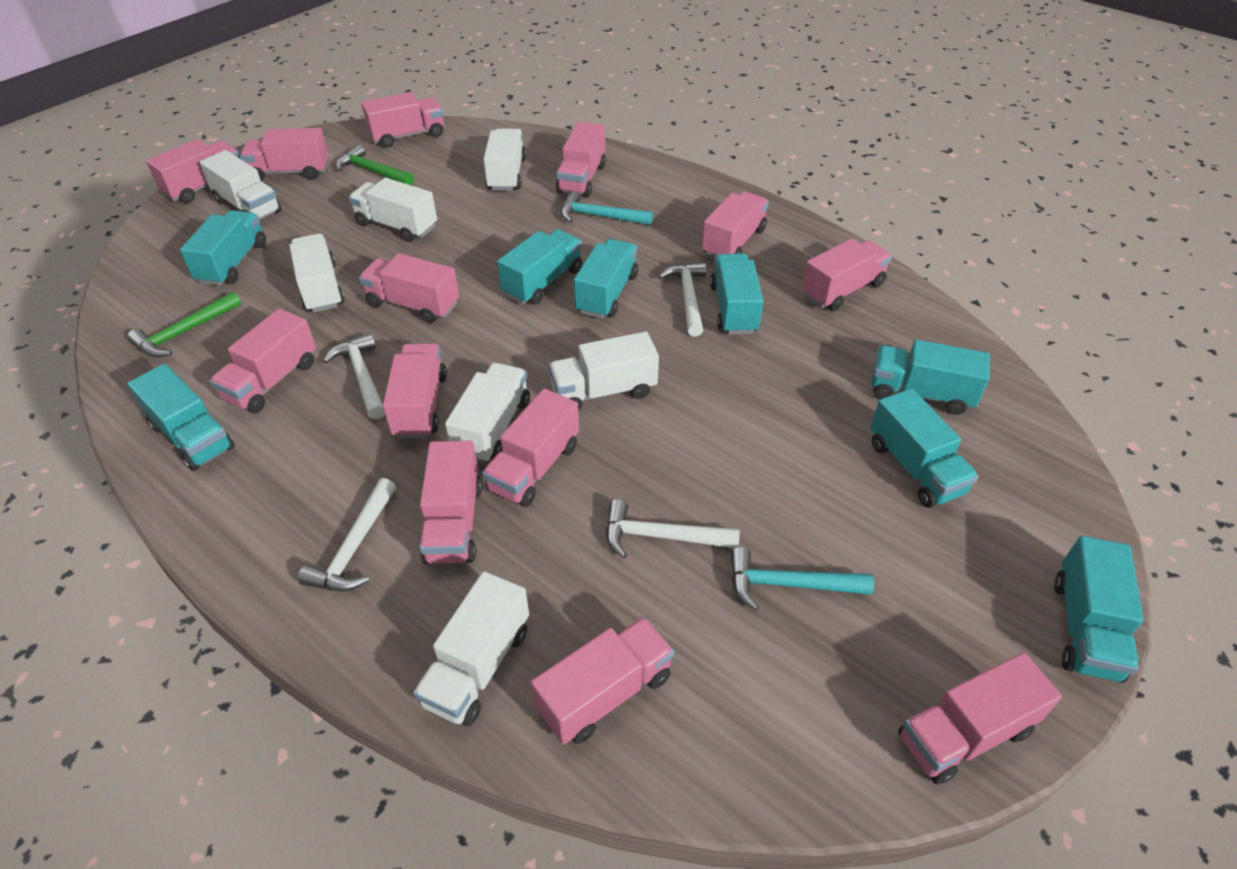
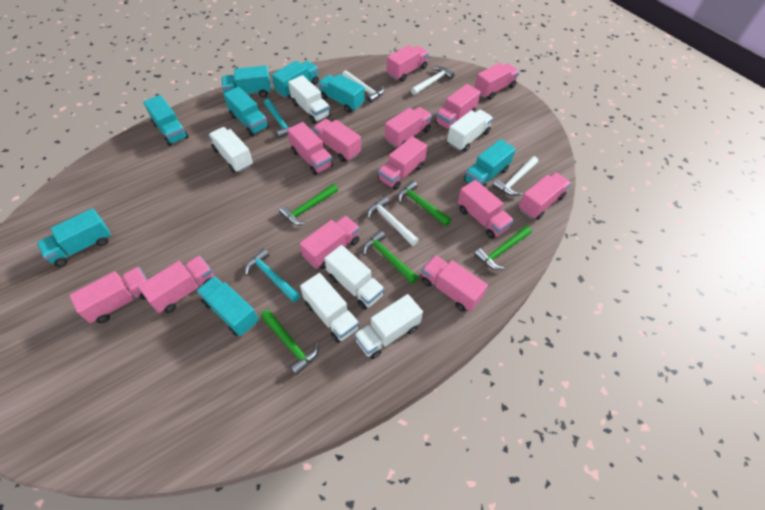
green hammer: 2 -> 5
white truck: 7 -> 6

